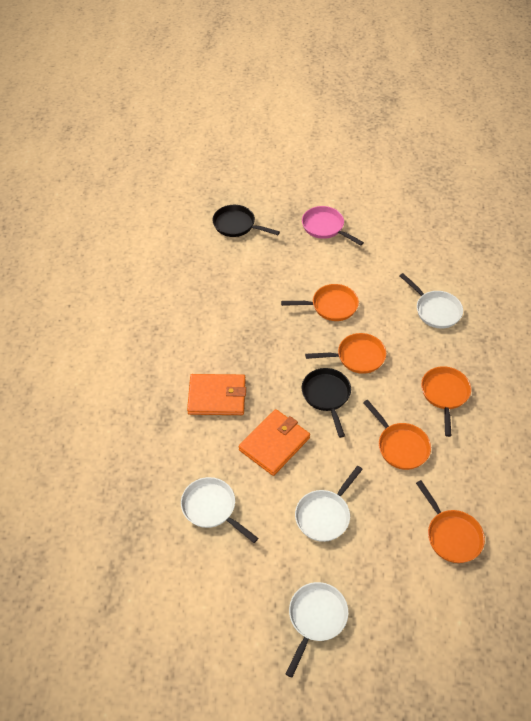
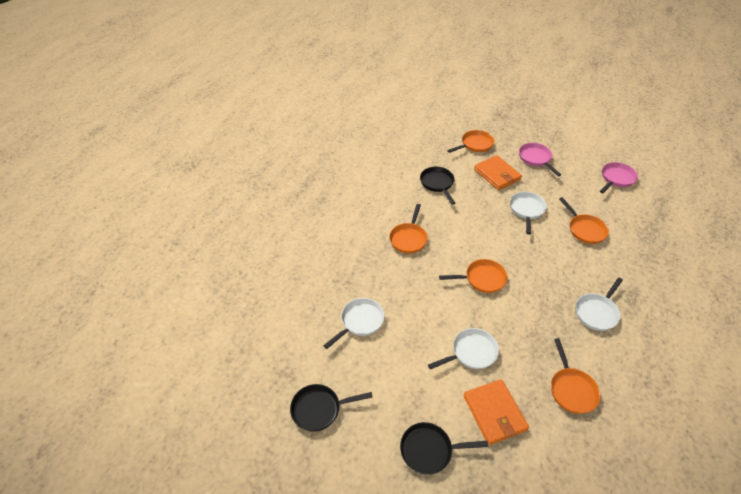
black pan: 2 -> 3
pink pan: 1 -> 2

